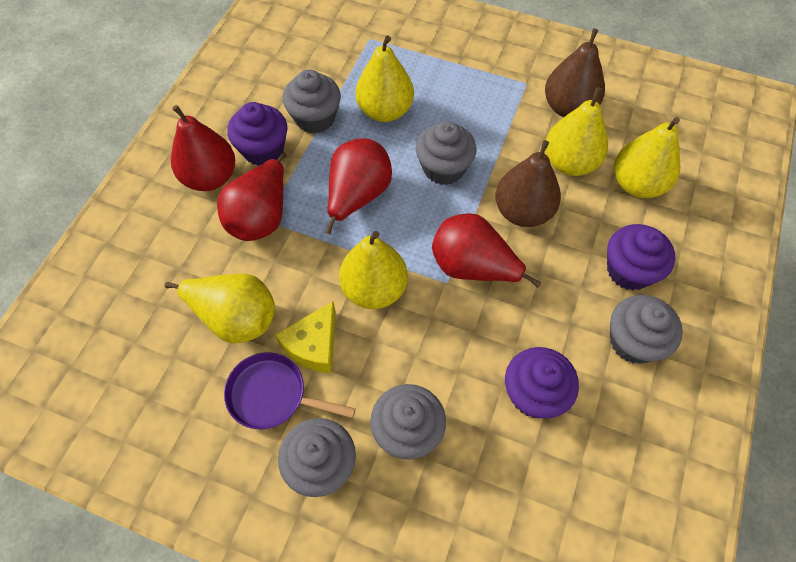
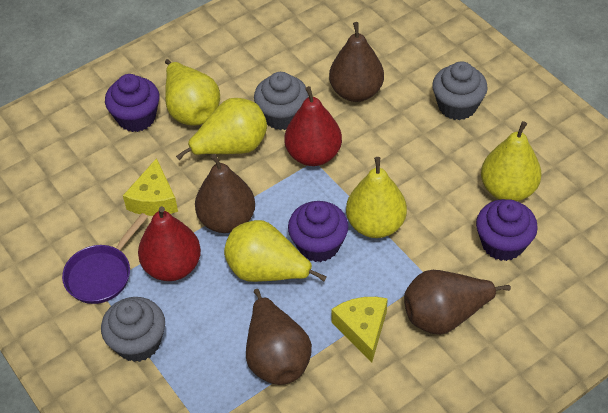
brown pear: 2 -> 4
grey cupcake: 5 -> 3
red pear: 4 -> 2
yellow cheese: 1 -> 2

